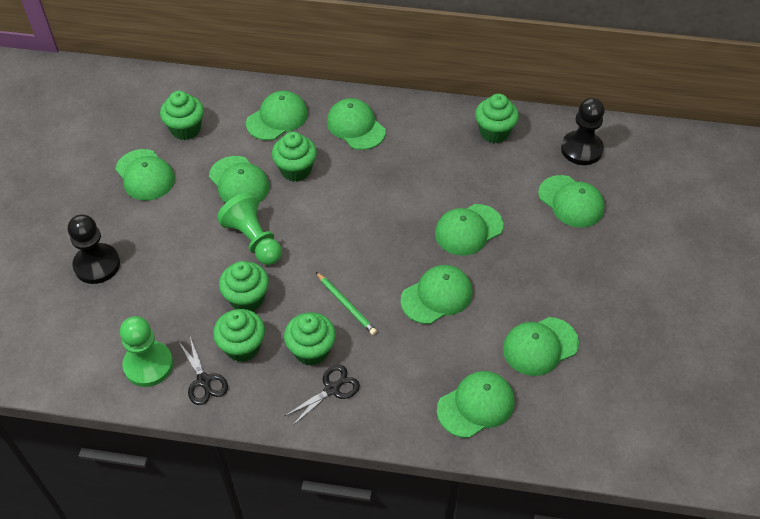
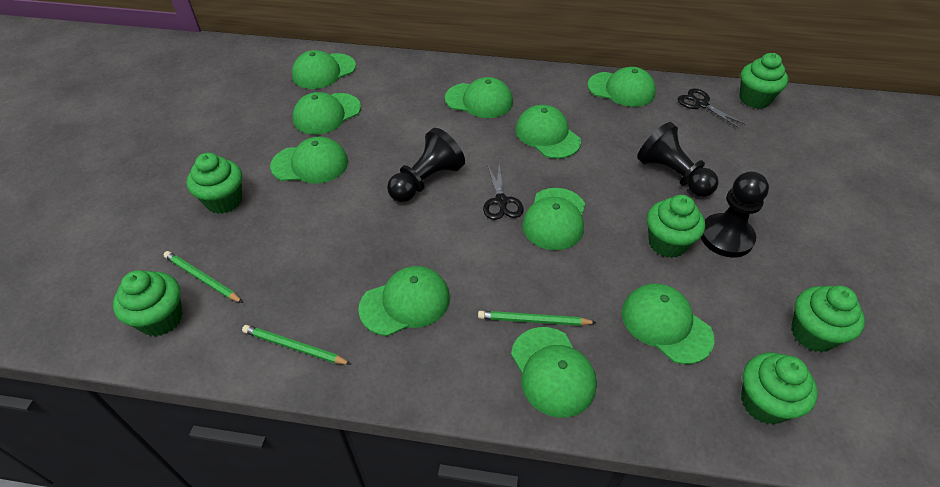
black pawn: 2 -> 3
green cap: 9 -> 10
green pawn: 2 -> 0
green pencil: 1 -> 3

